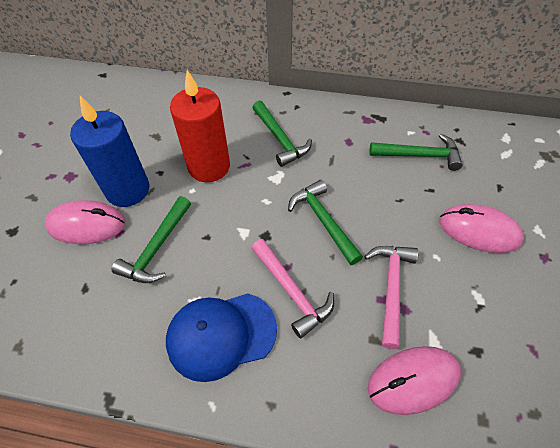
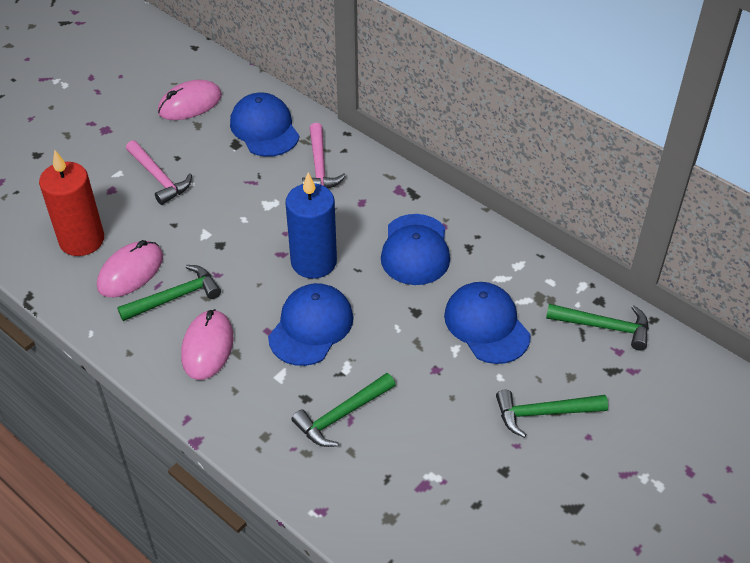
blue cap: 1 -> 4

